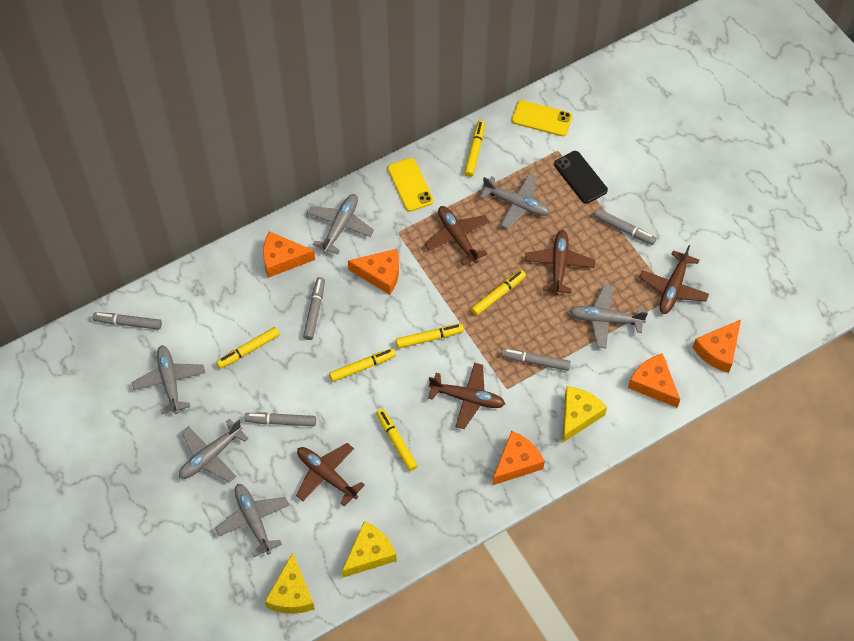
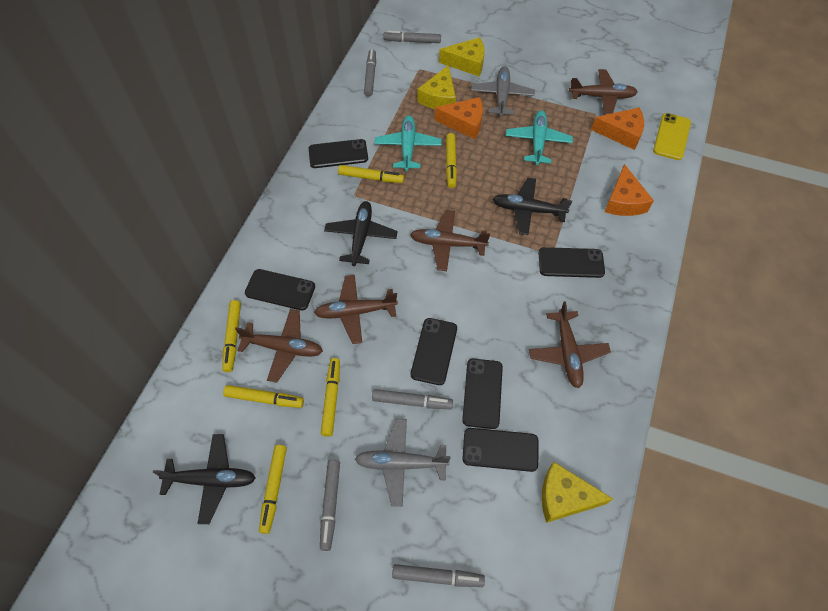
black phone: 1 -> 6
black plane: 0 -> 3
grey plane: 6 -> 2
orange cheese: 5 -> 3
turquoise plane: 0 -> 2
yellow phone: 2 -> 1

